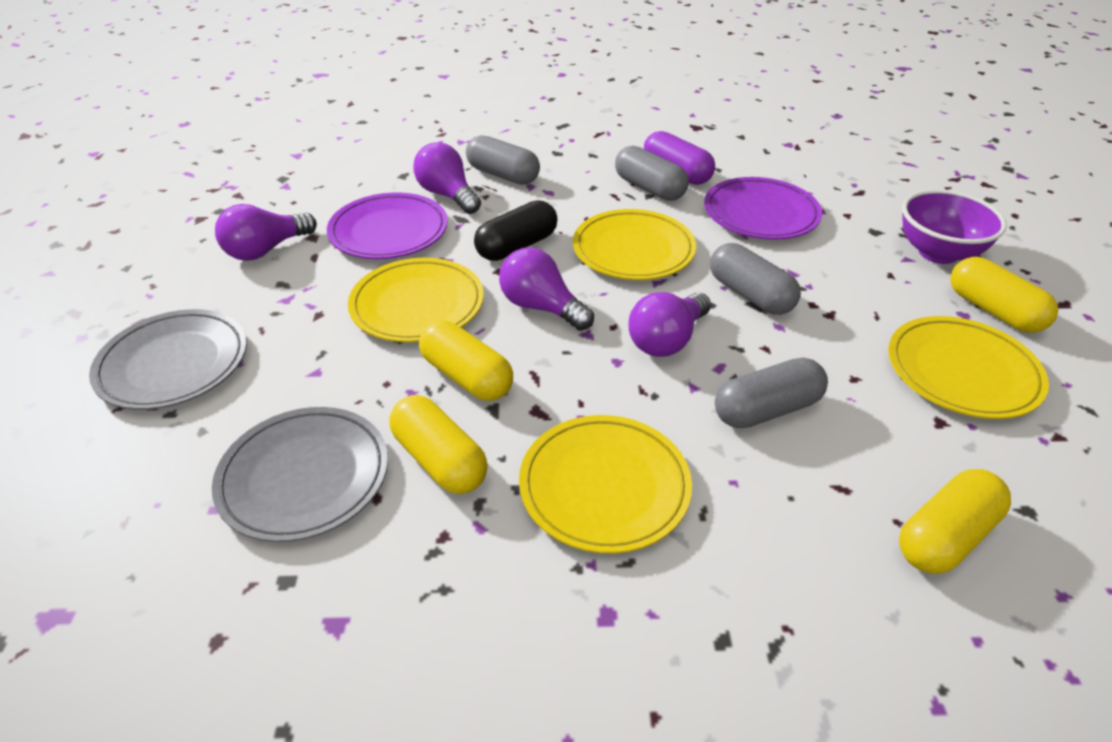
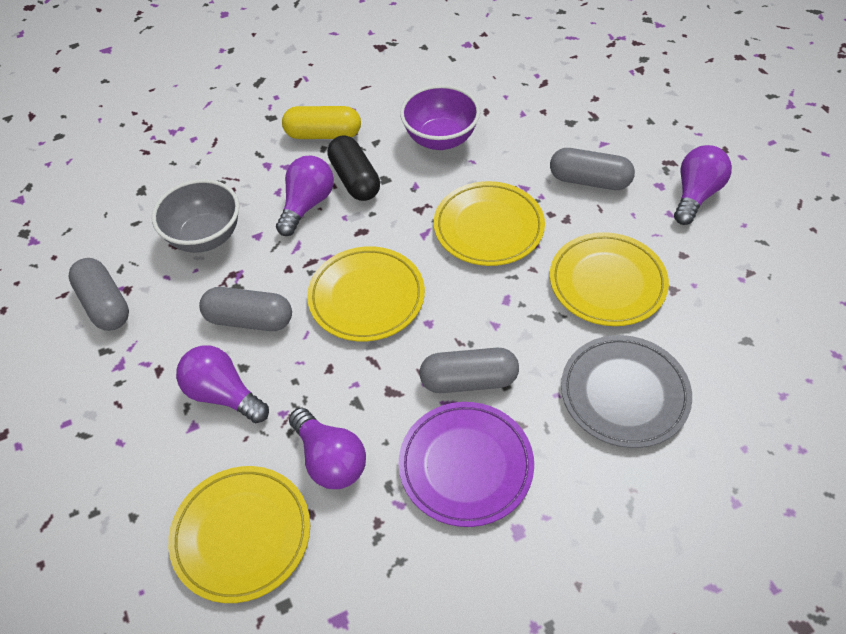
grey bowl: 0 -> 1
grey plate: 2 -> 1
purple capsule: 1 -> 0
purple plate: 2 -> 1
yellow capsule: 4 -> 1

